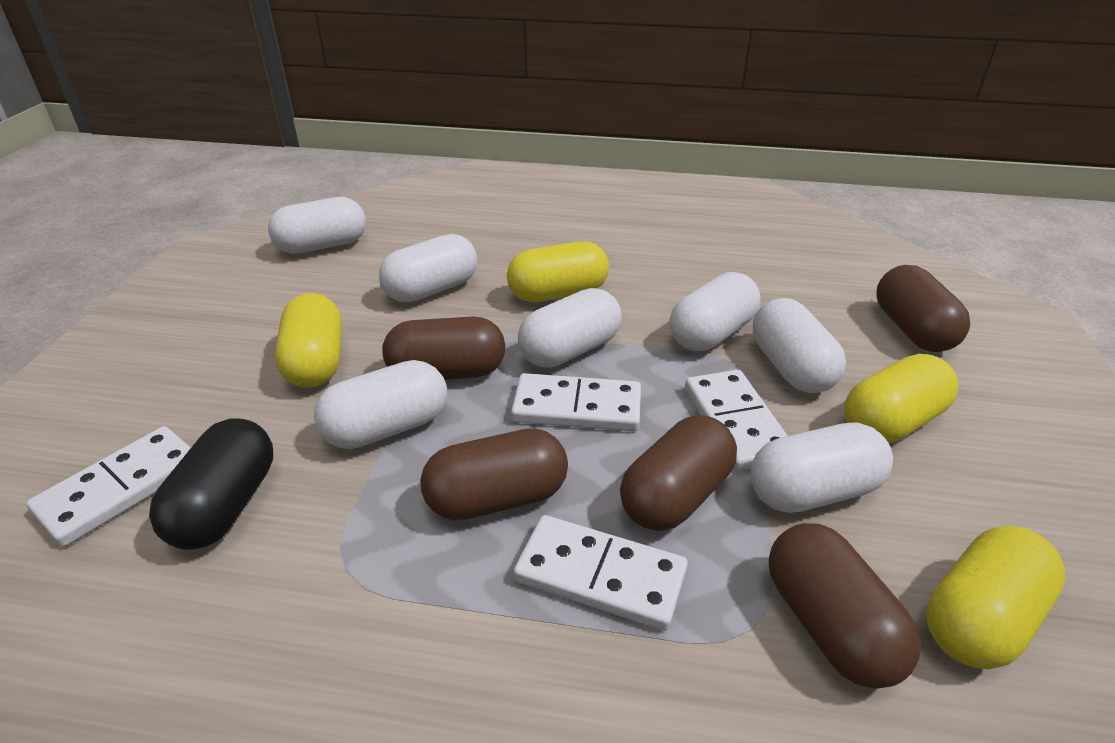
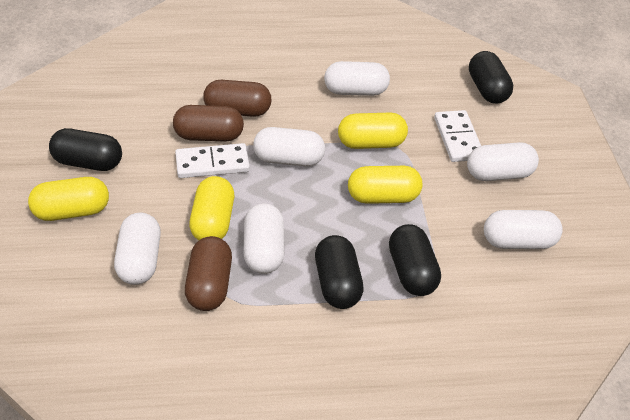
black capsule: 1 -> 4
brown capsule: 5 -> 3
white capsule: 7 -> 6
white domino: 4 -> 2

